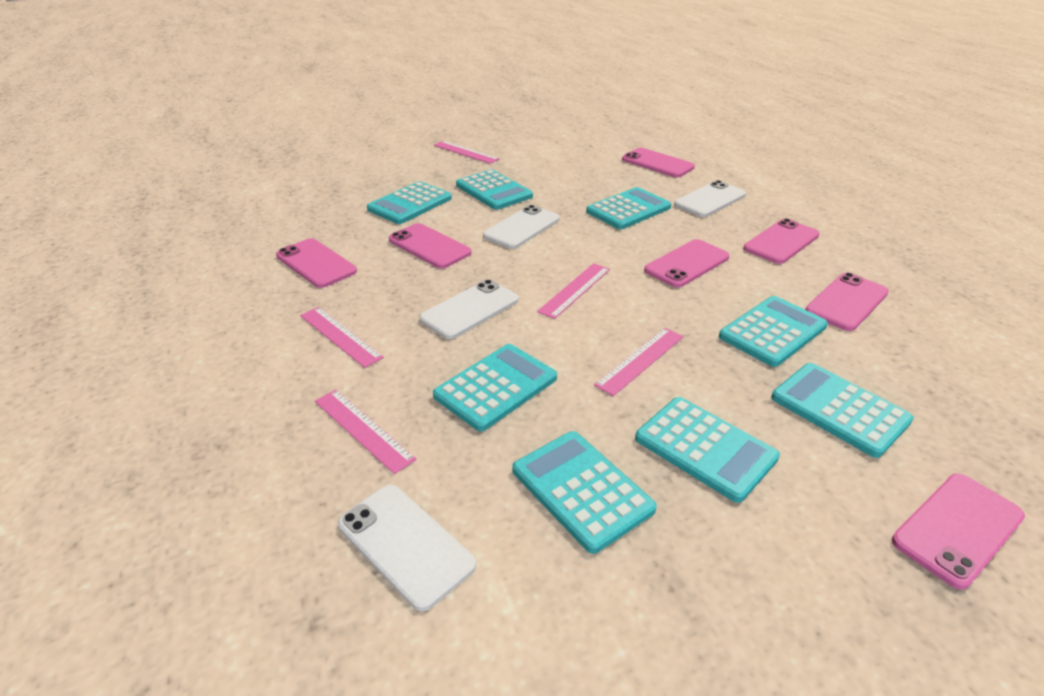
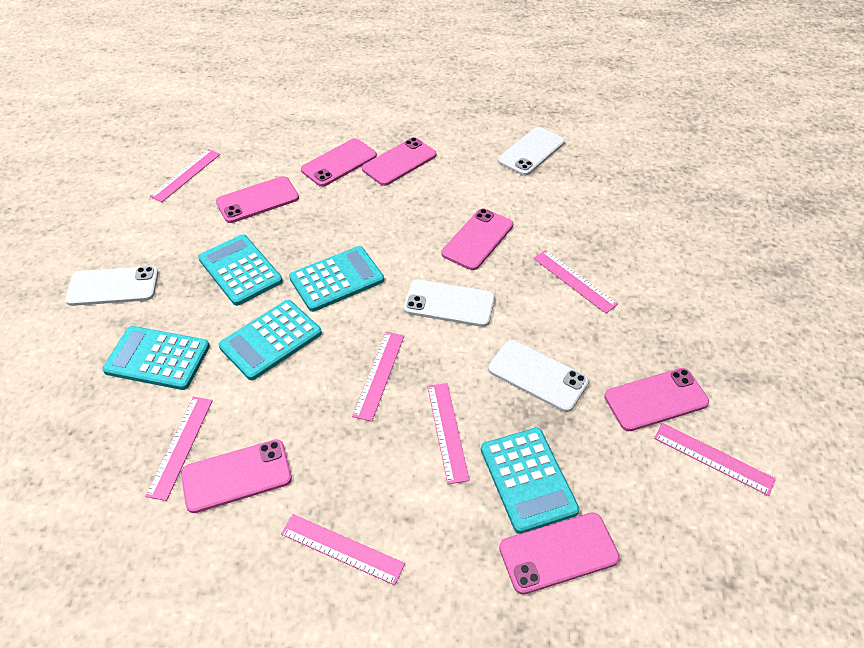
pink ruler: 5 -> 7
turquoise calculator: 8 -> 5

